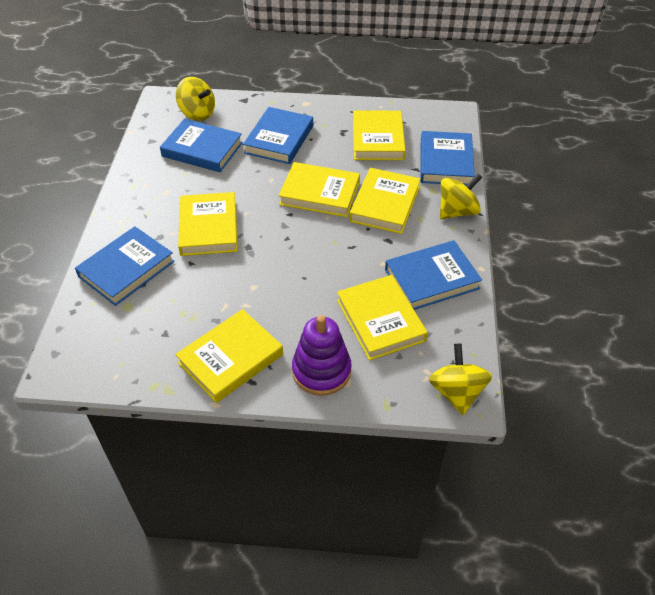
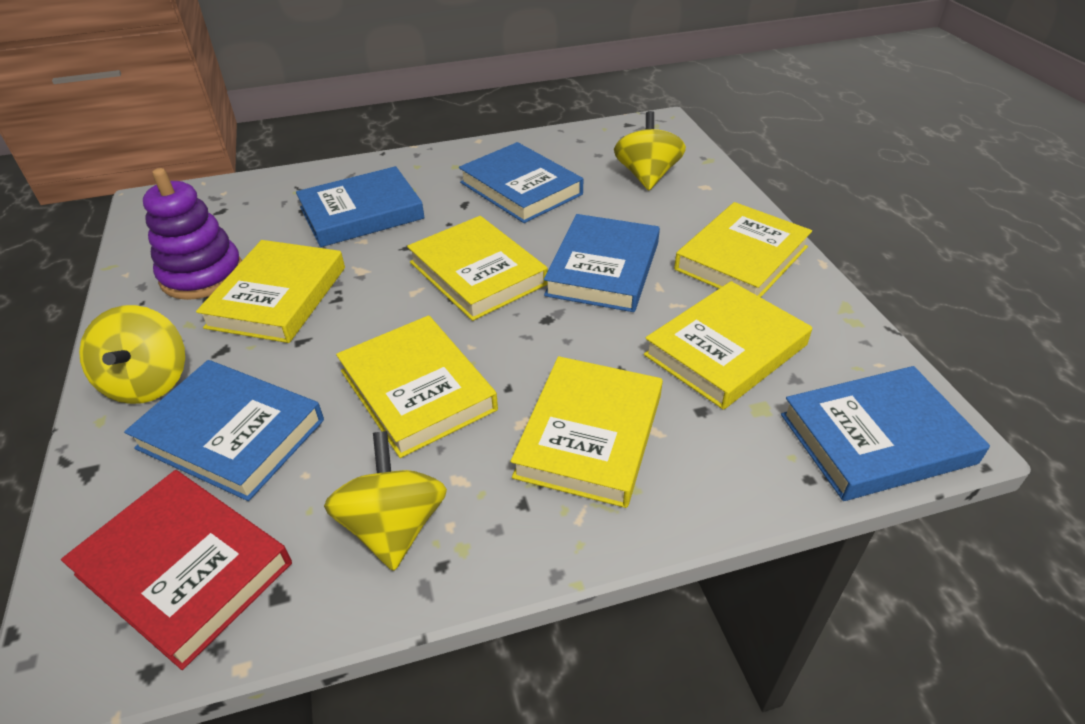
red book: 0 -> 1

